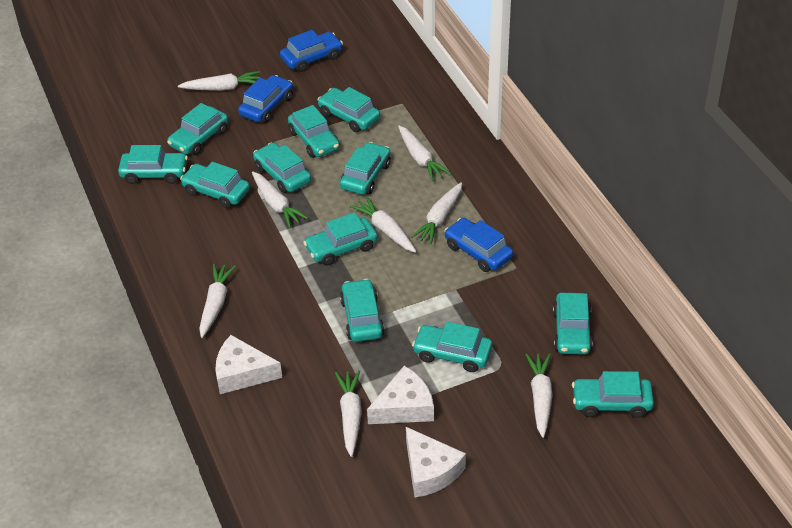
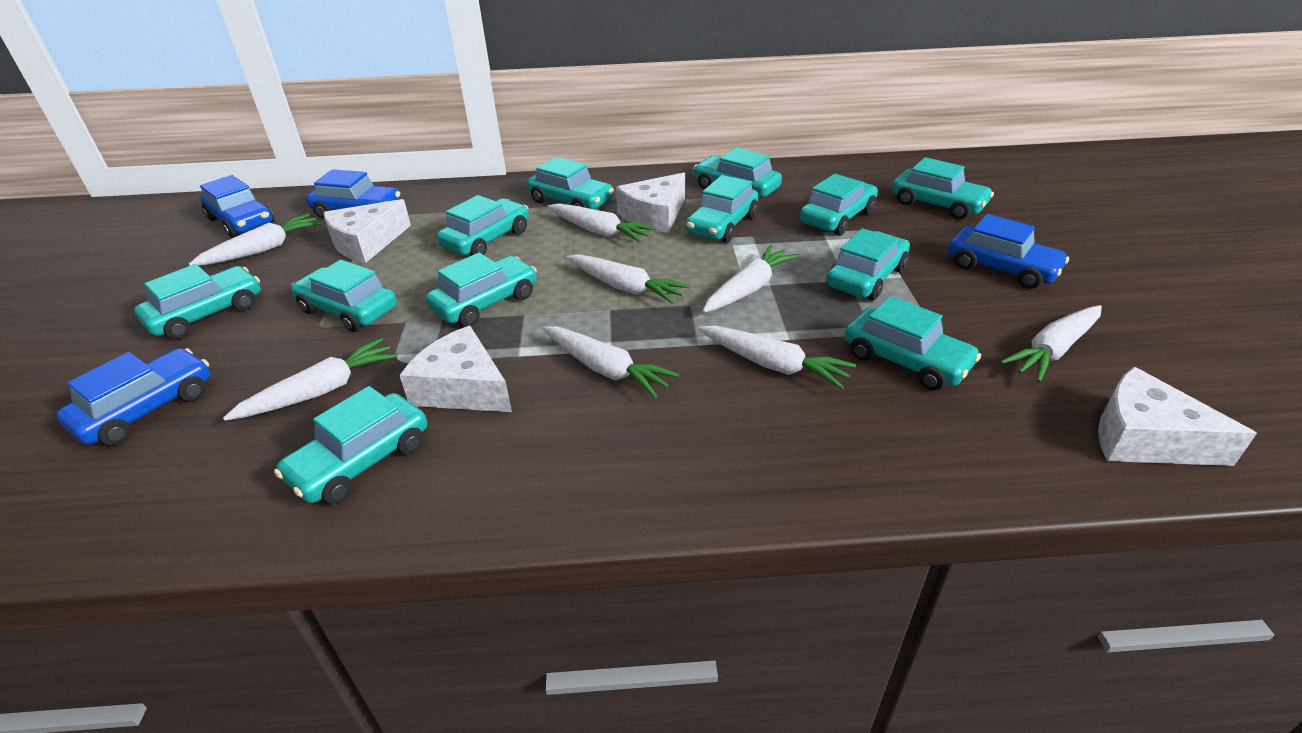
blue car: 3 -> 4
white cheese: 3 -> 4

